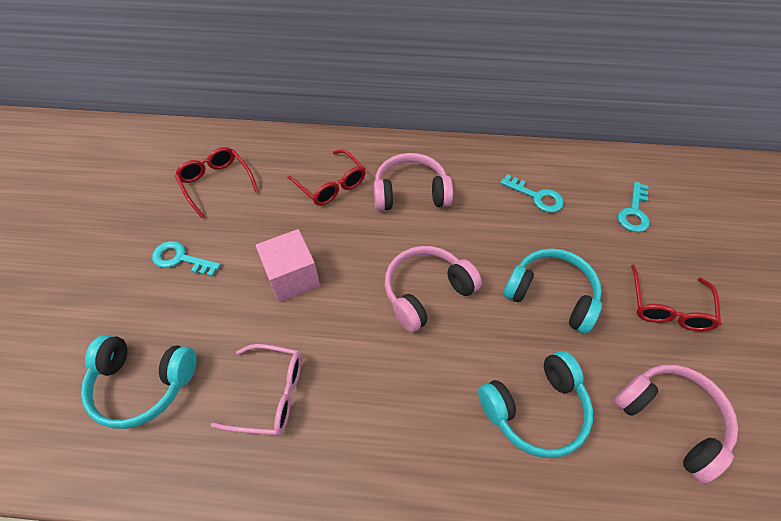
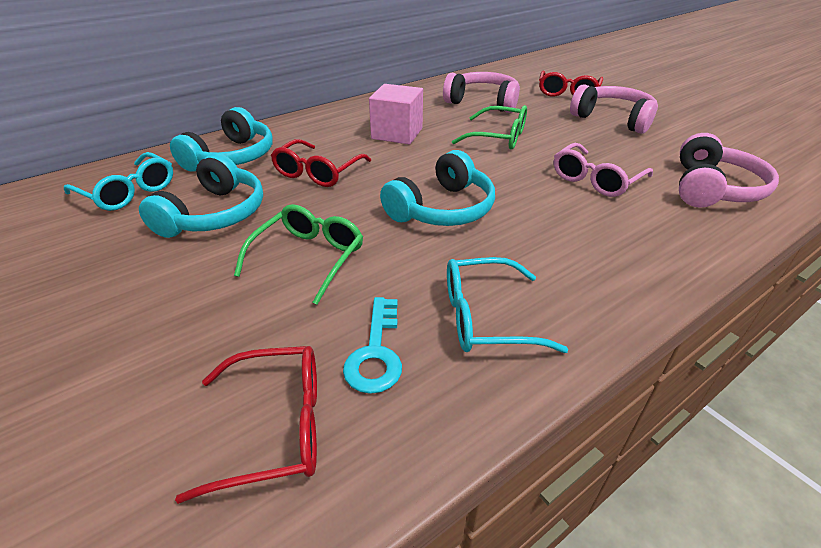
green glasses: 0 -> 2
turquoise glasses: 0 -> 2
turquoise key: 3 -> 1

